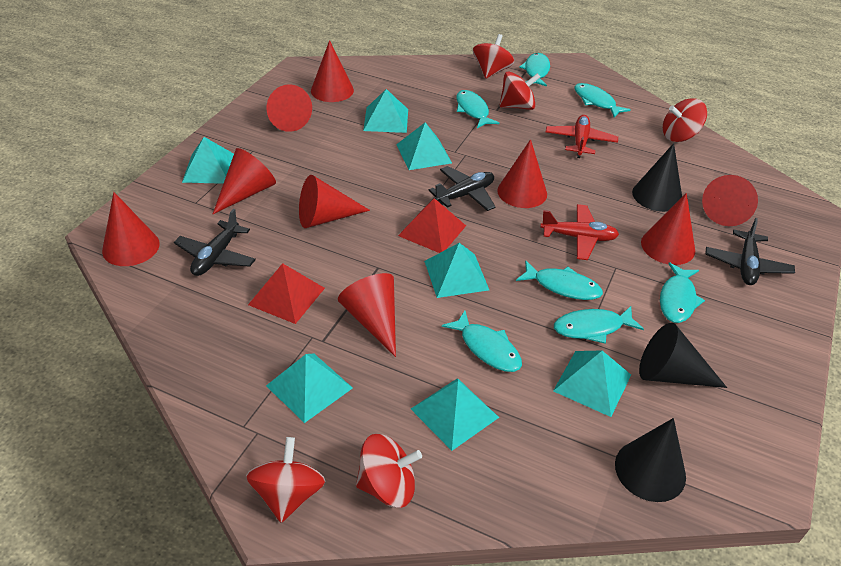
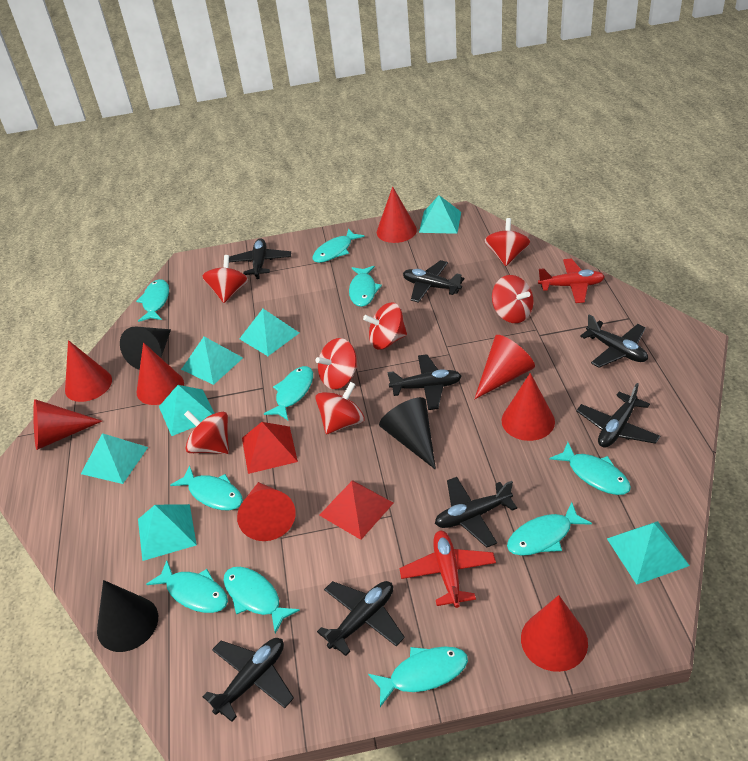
black plane: 3 -> 8
red cone: 9 -> 8
red spinning top: 5 -> 7
turquoise fish: 7 -> 10

